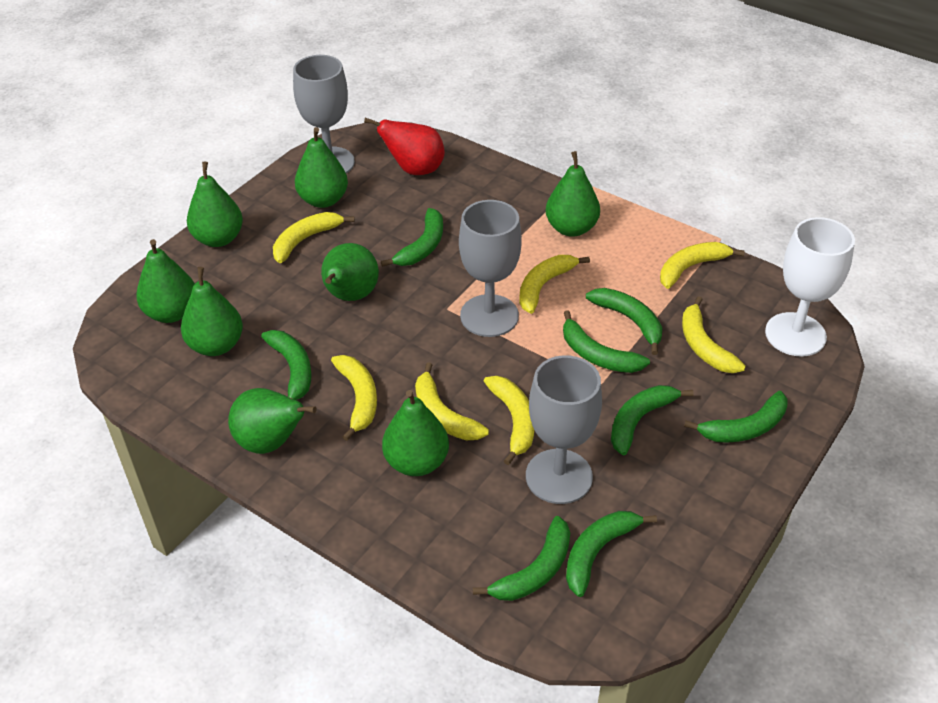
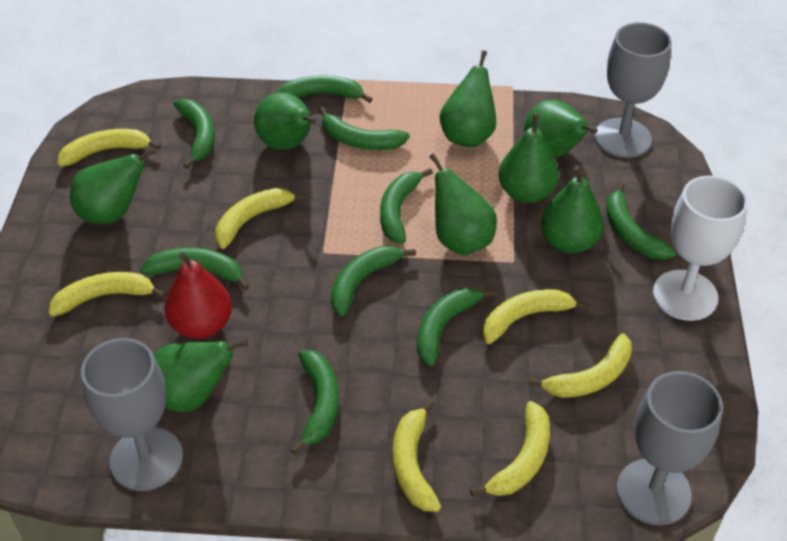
green banana: 8 -> 9

